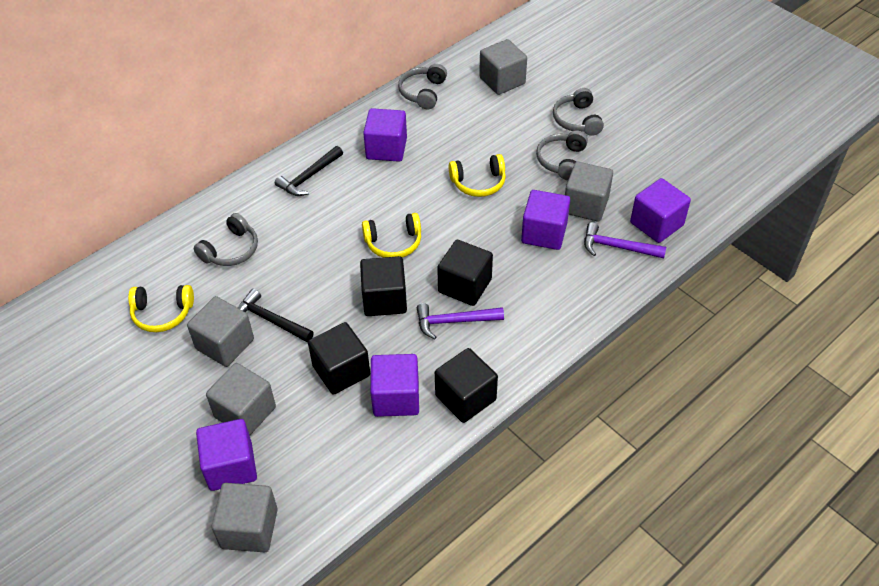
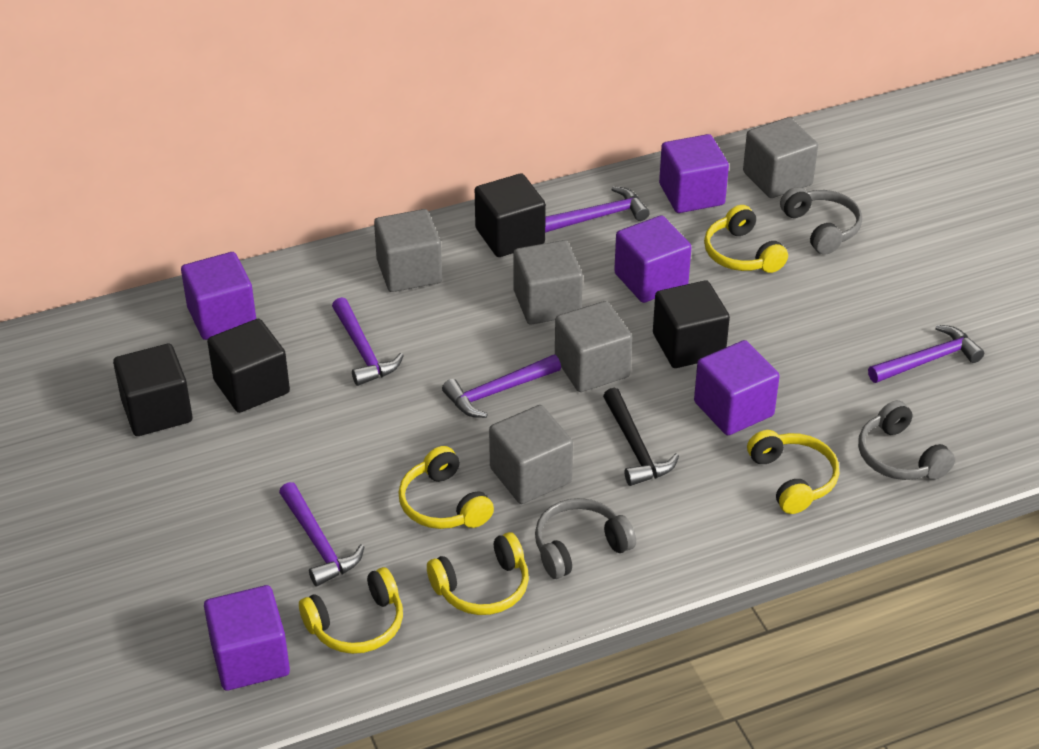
black hammer: 2 -> 1
grey headphones: 4 -> 3
purple hammer: 2 -> 5
yellow headphones: 3 -> 5

